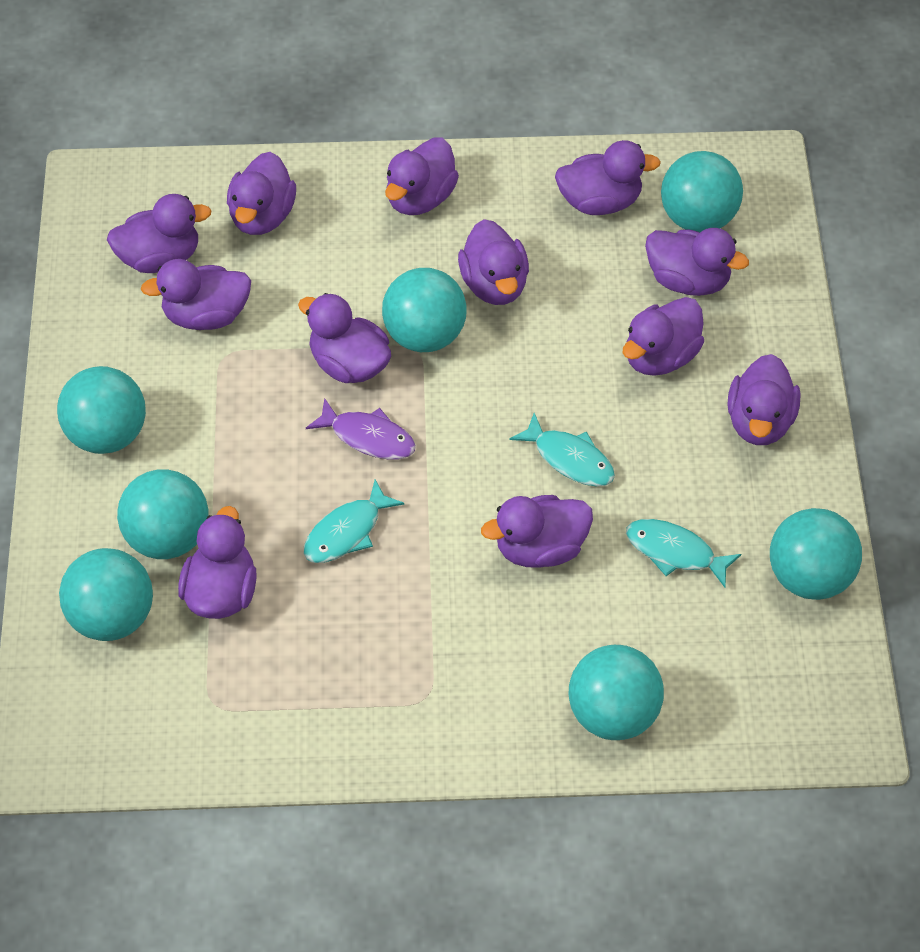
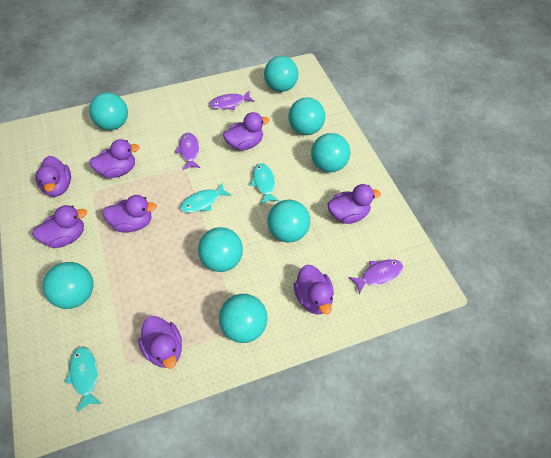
purple duck: 12 -> 8
purple fish: 1 -> 3
turquoise ball: 7 -> 8

